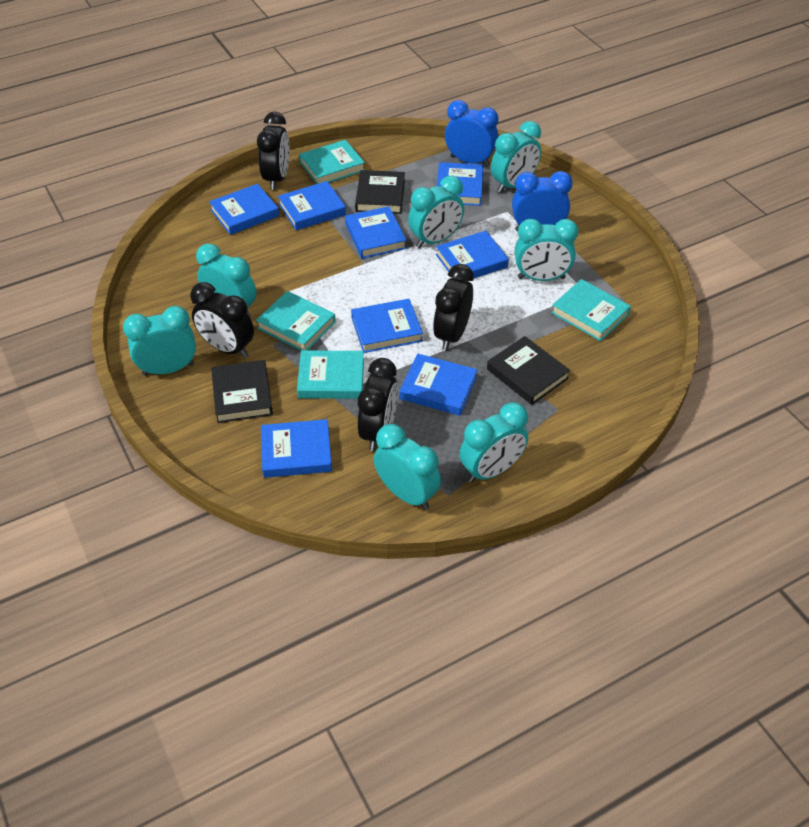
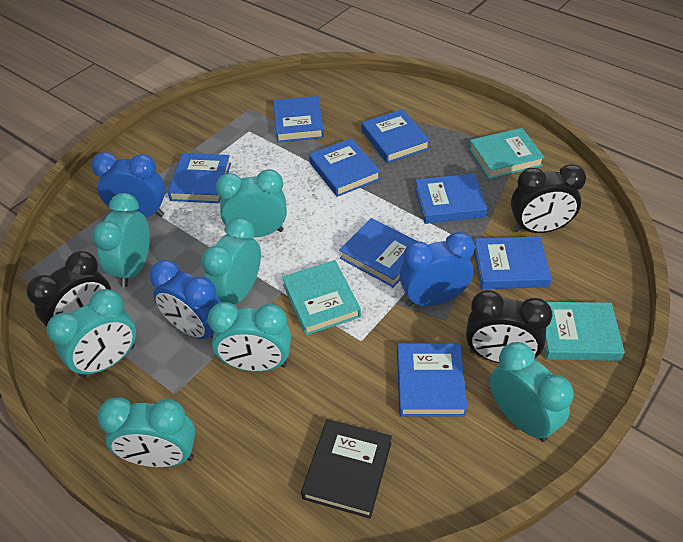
black book: 3 -> 1
black clock: 4 -> 3
blue clock: 2 -> 3
turquoise book: 4 -> 3

